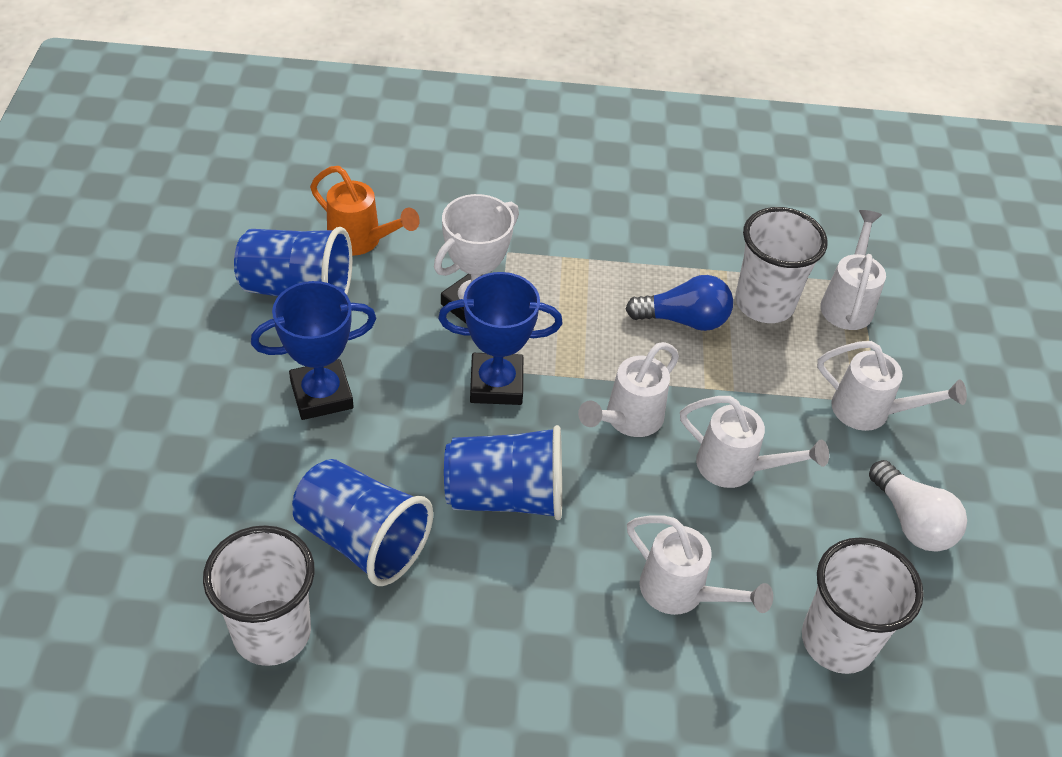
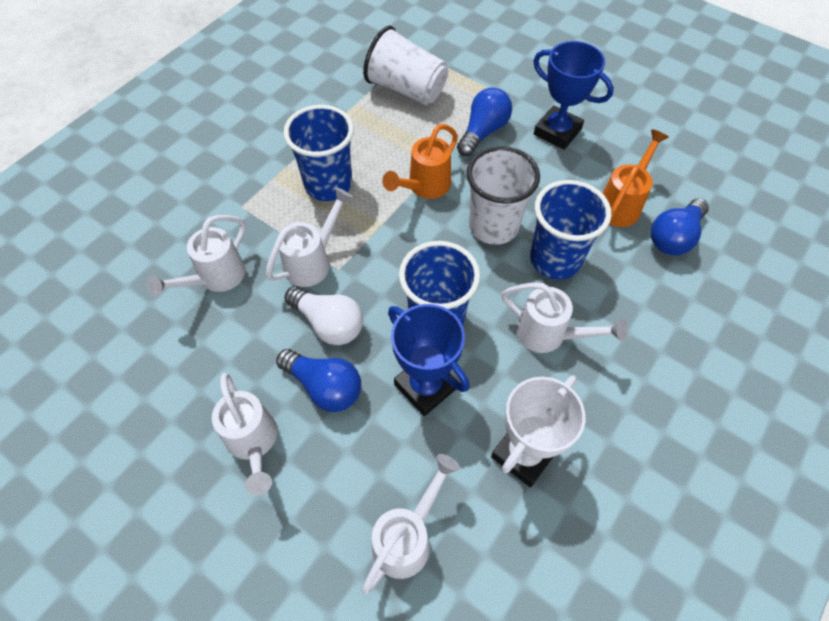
blue light bulb: 1 -> 3
orange watering can: 1 -> 2
white cup: 3 -> 2

